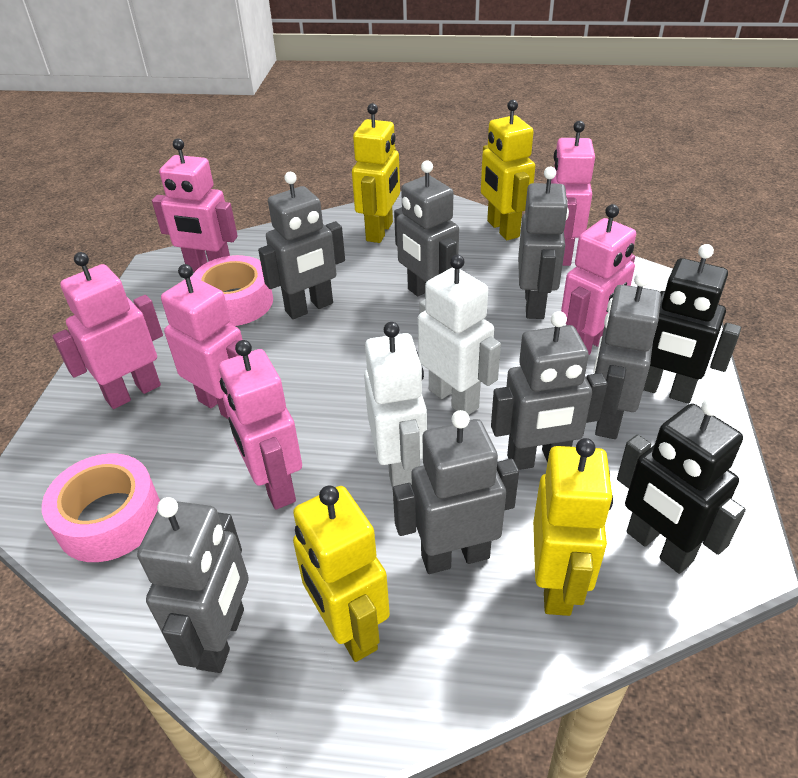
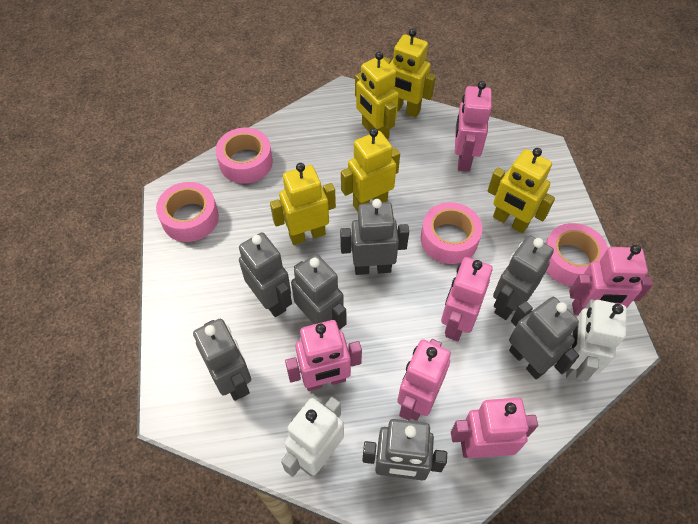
black robot: 2 -> 0
pink tape: 2 -> 4
yellow robot: 4 -> 5

